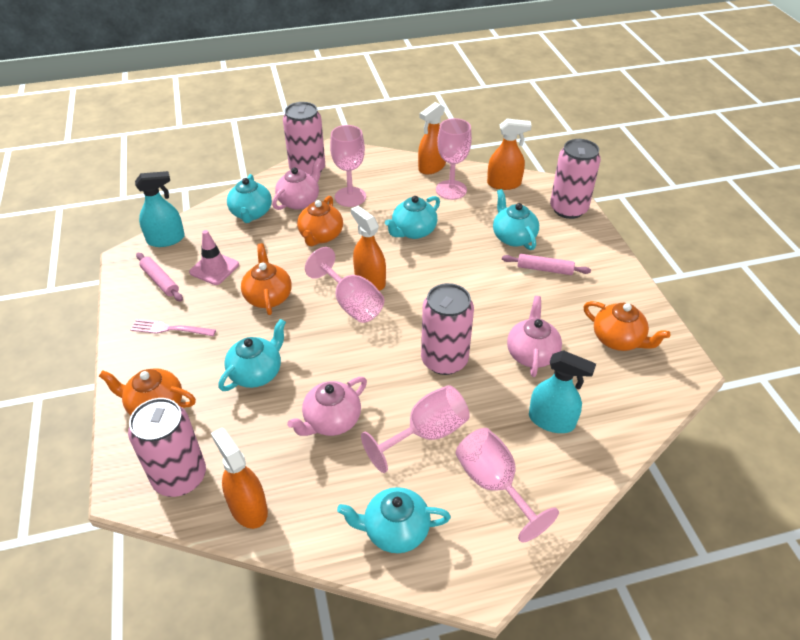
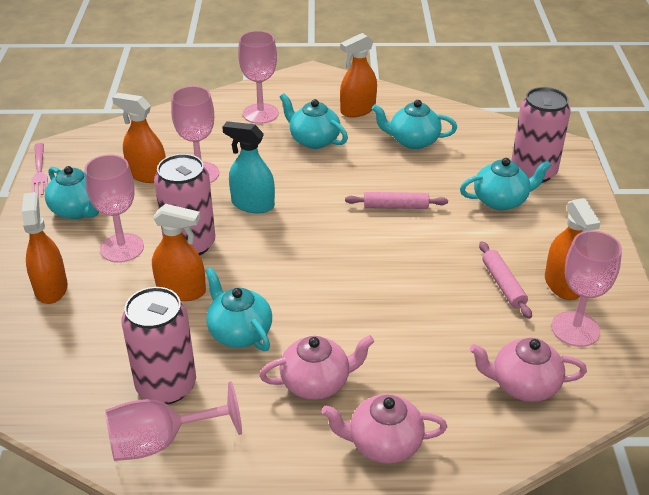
orange spray bottle: 4 -> 5
orange teapot: 4 -> 0
pink can: 4 -> 3
pink traffic cone: 1 -> 0
turquoise spray bottle: 2 -> 1

